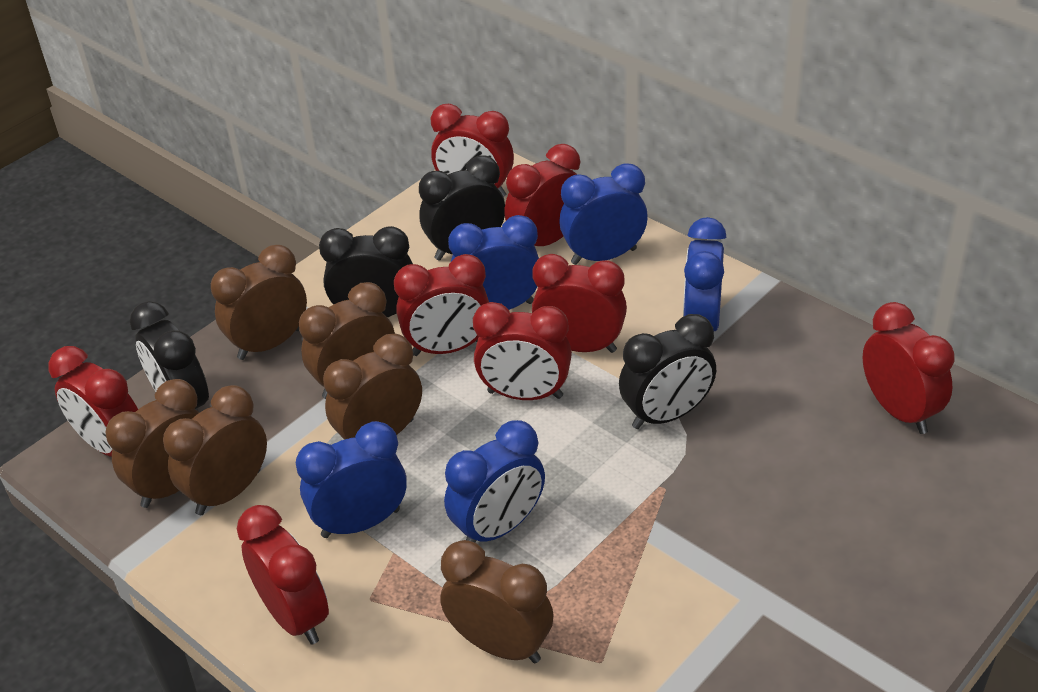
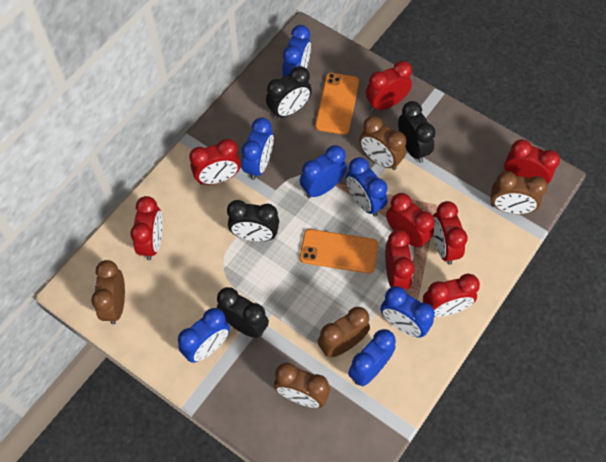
blue clock: 5 -> 7
brown clock: 6 -> 5
orange phone: 0 -> 2

